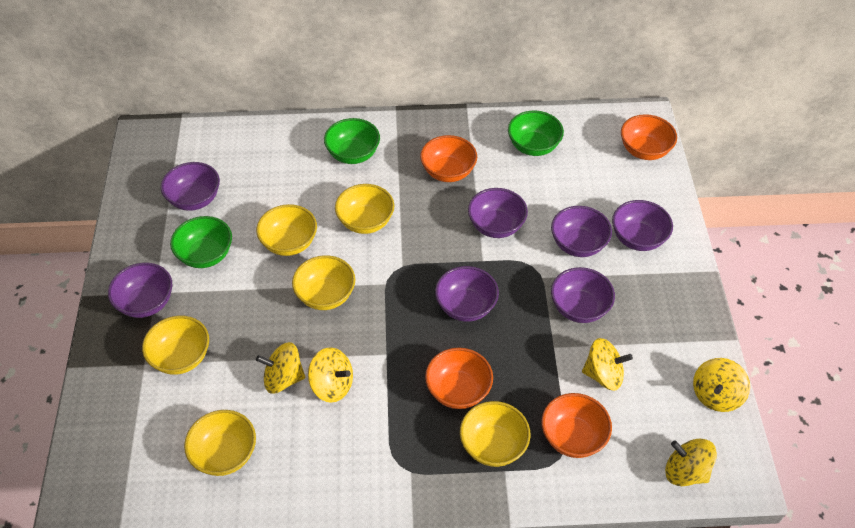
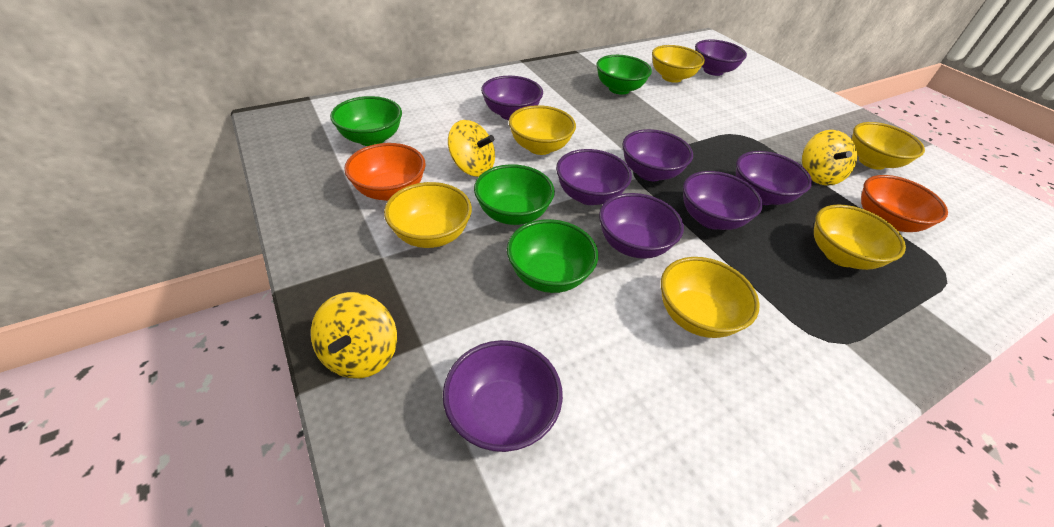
green bowl: 3 -> 4
orange bowl: 4 -> 2
purple bowl: 7 -> 8
yellow spinning top: 5 -> 3

